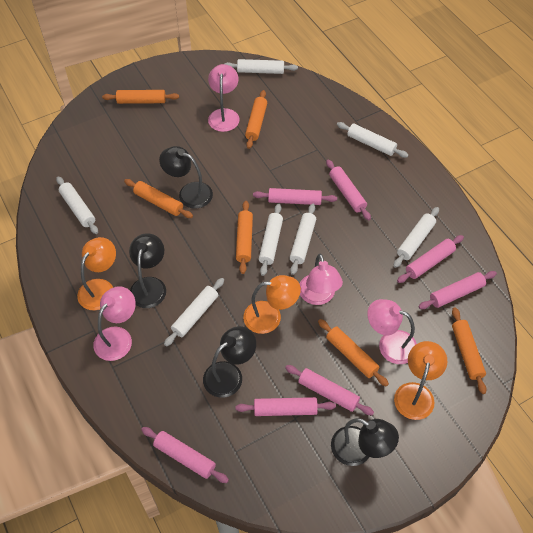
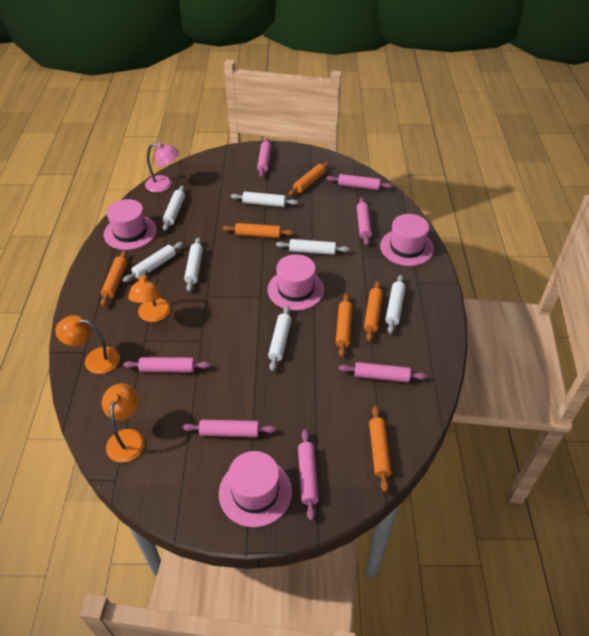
black lamp: 4 -> 0
pink hat: 0 -> 4
pink lamp: 4 -> 1

